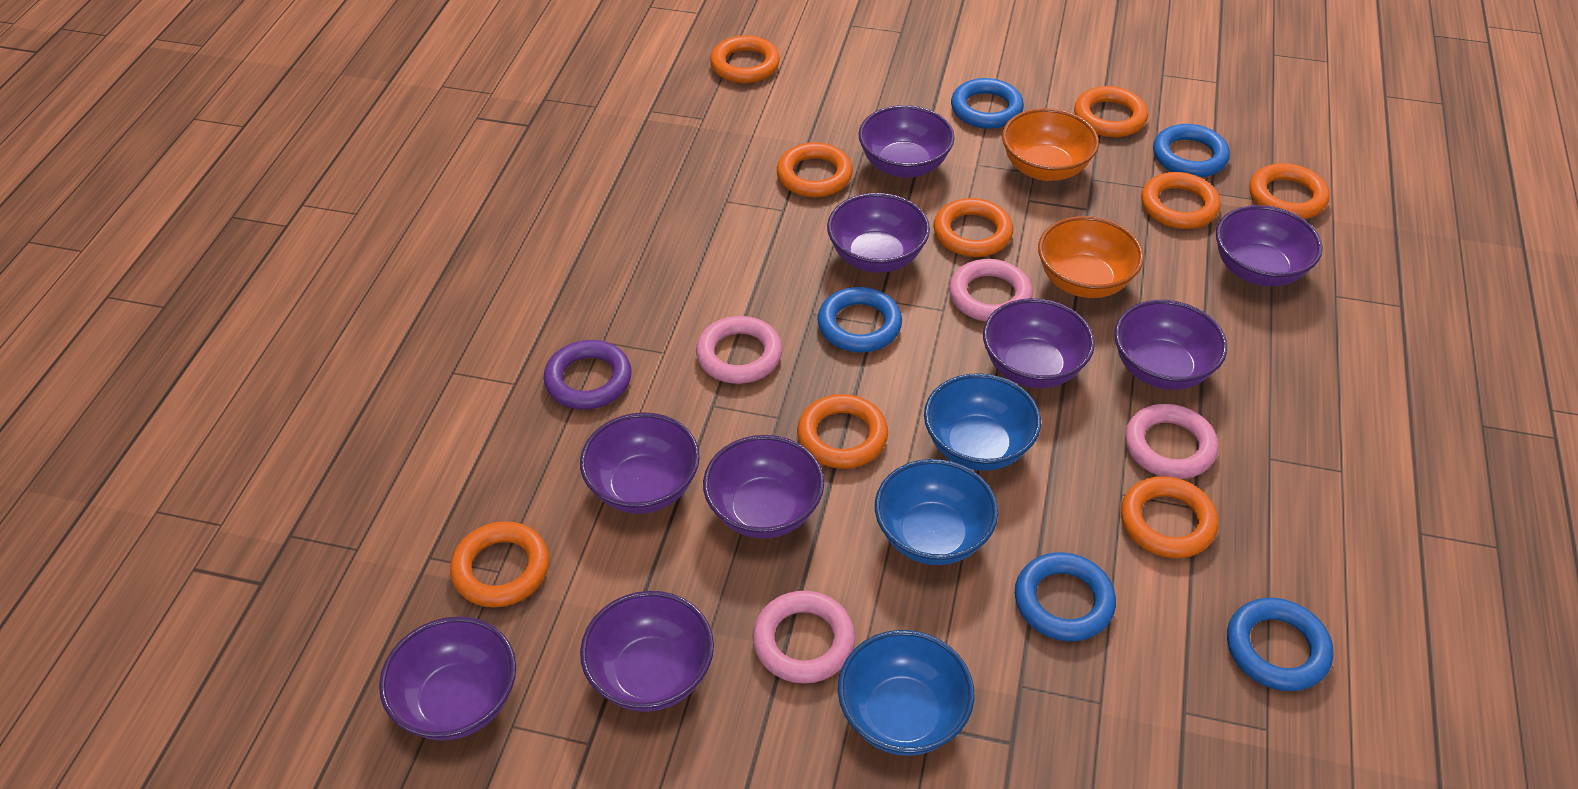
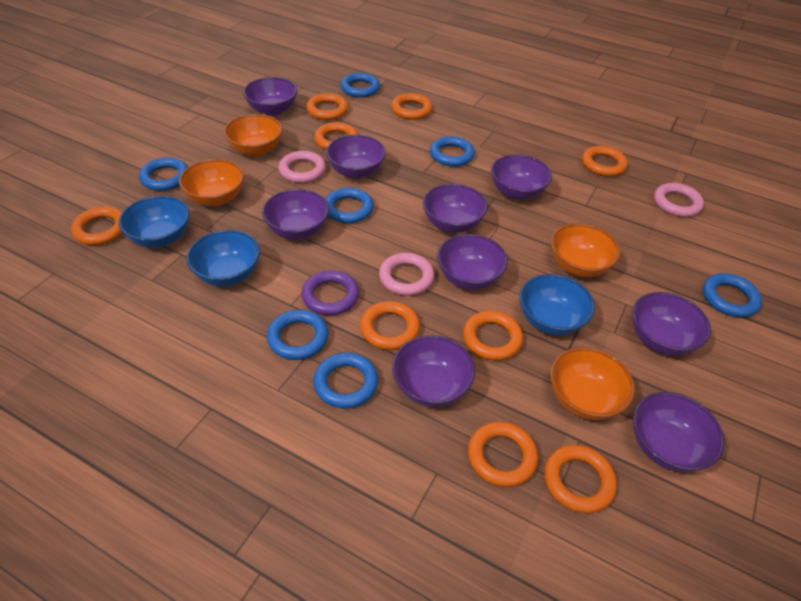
blue ring: 5 -> 7
orange bowl: 2 -> 4
pink ring: 4 -> 3

